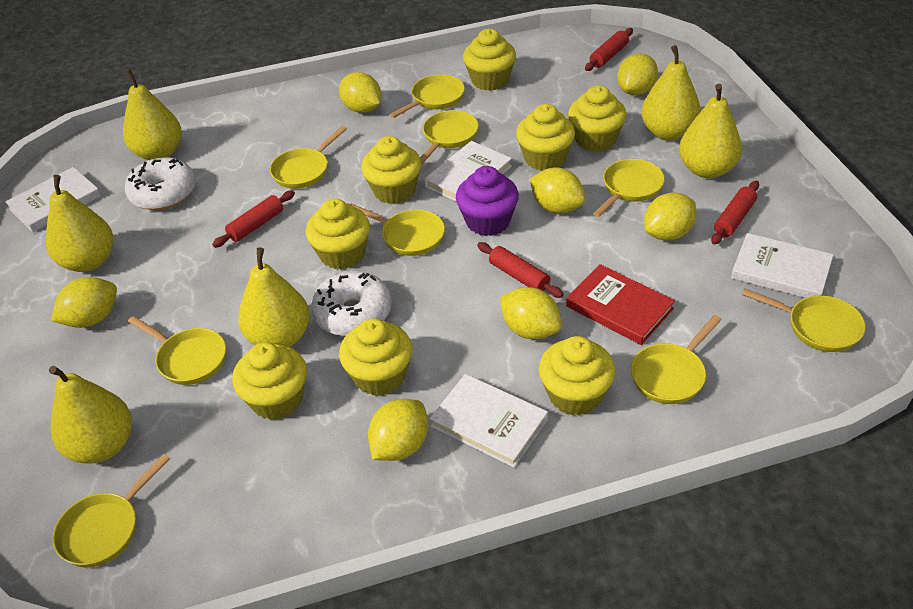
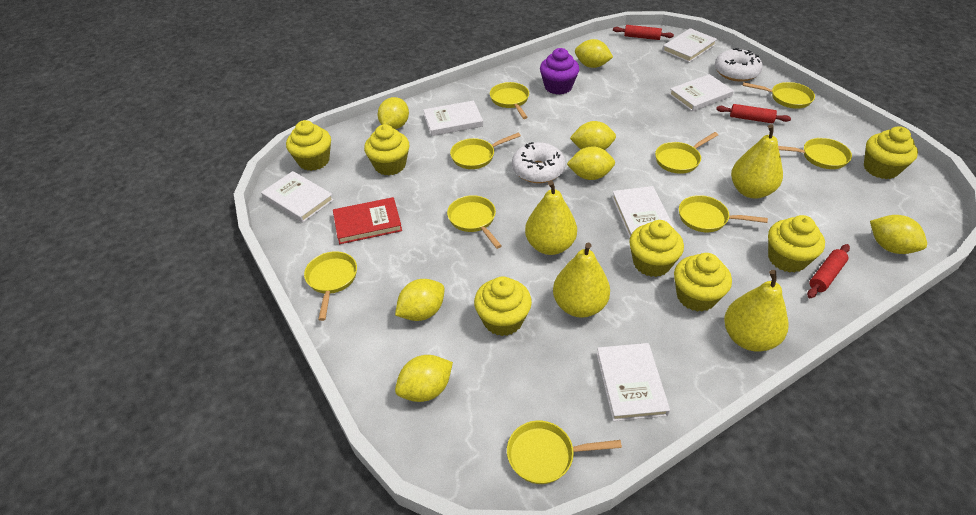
red rolling pin: 4 -> 3
white book: 4 -> 6
yellow cupcake: 8 -> 7
yellow pear: 6 -> 4

